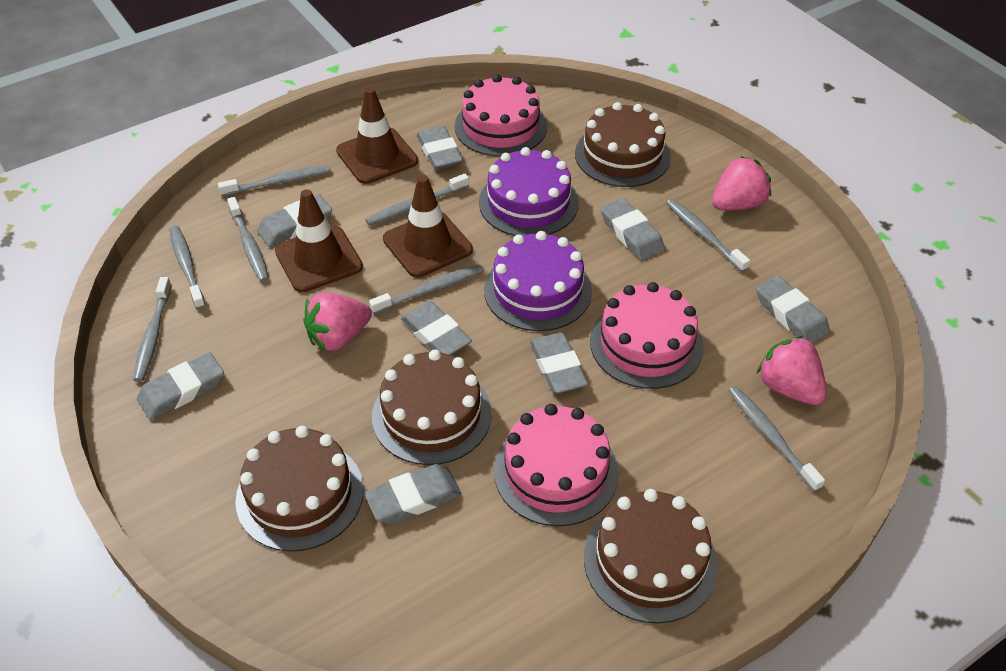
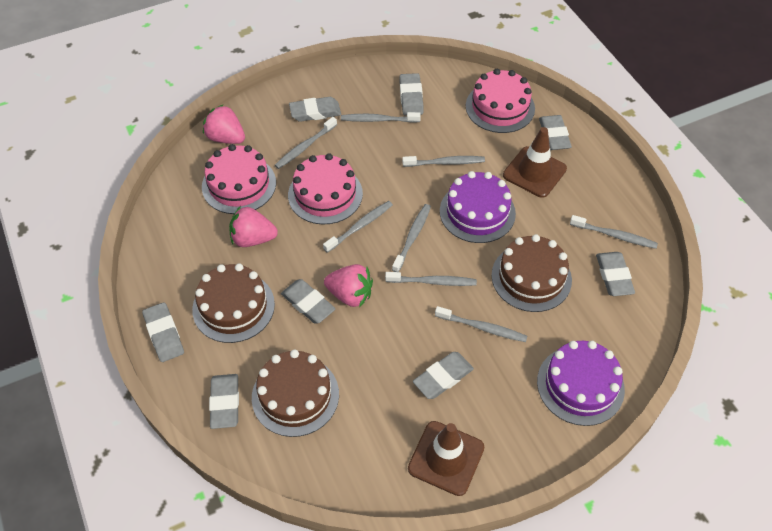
brown cake: 4 -> 3
brown traffic cone: 3 -> 2

